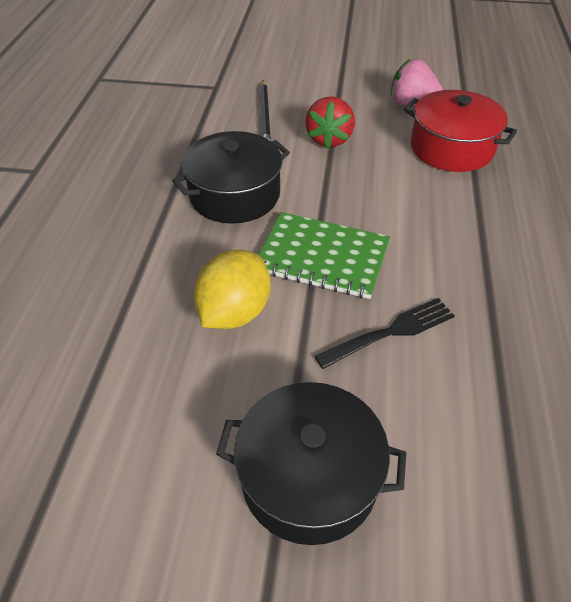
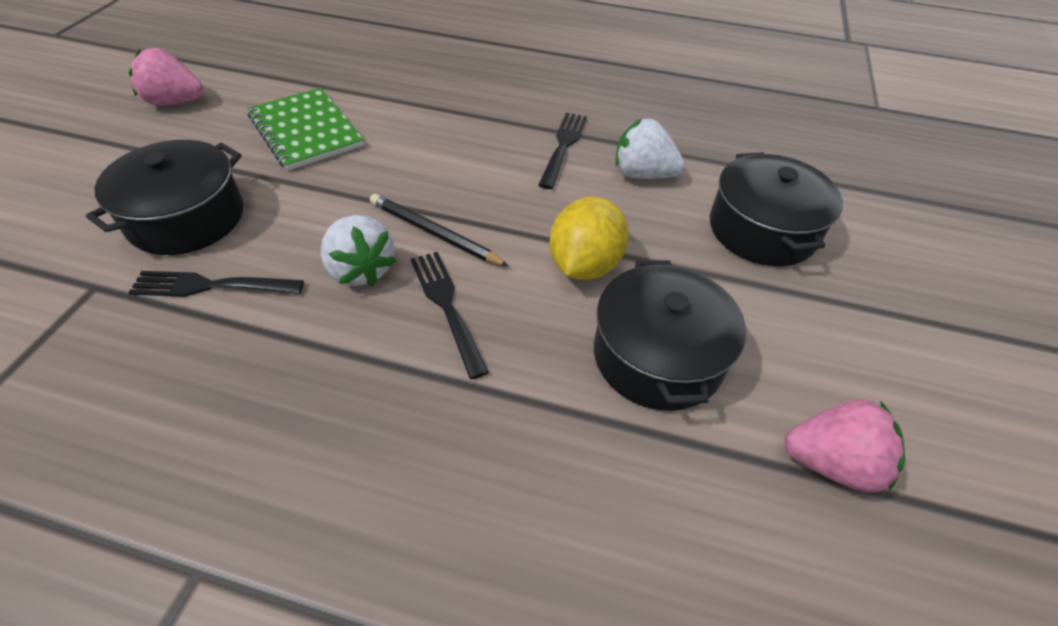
black fork: 1 -> 3
black pot: 2 -> 3
pink strawberry: 1 -> 2
red pot: 1 -> 0
red strawberry: 1 -> 0
white strawberry: 0 -> 2

